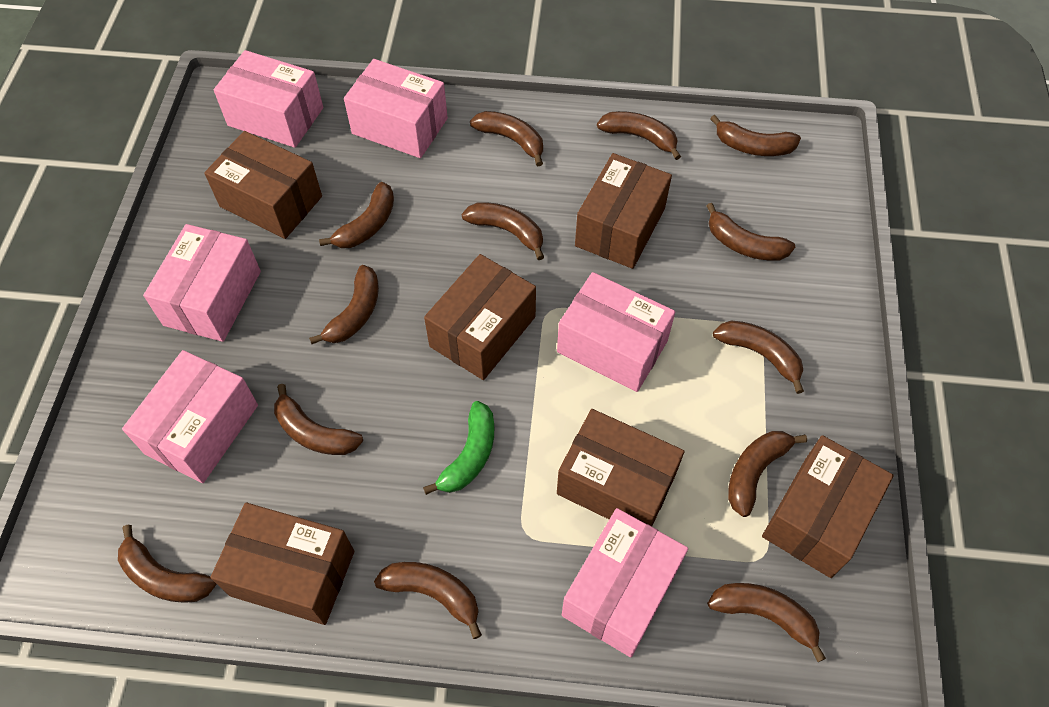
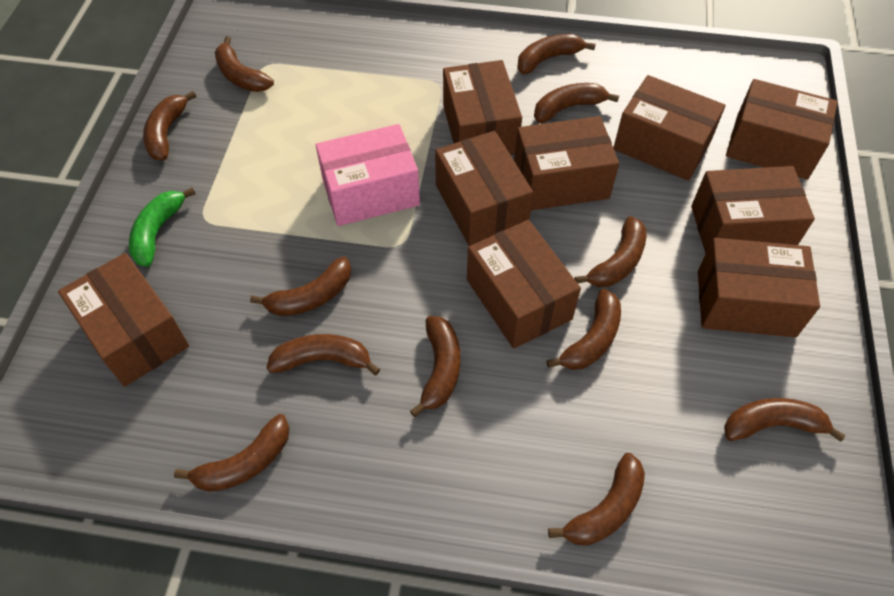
brown banana: 13 -> 12
brown box: 6 -> 9
pink box: 6 -> 1

